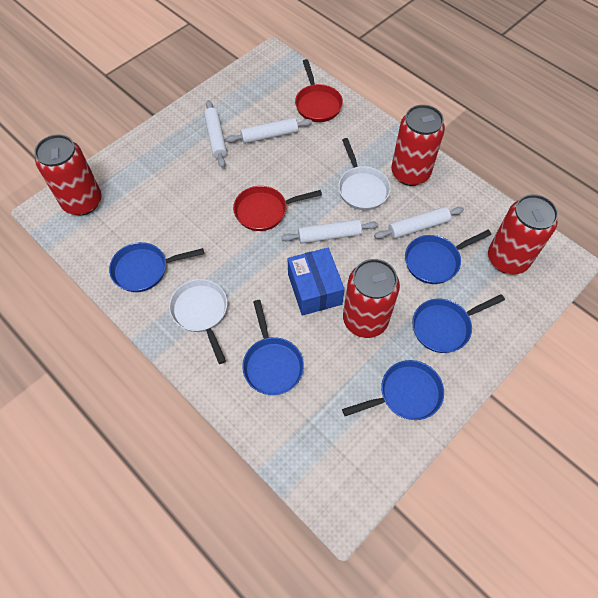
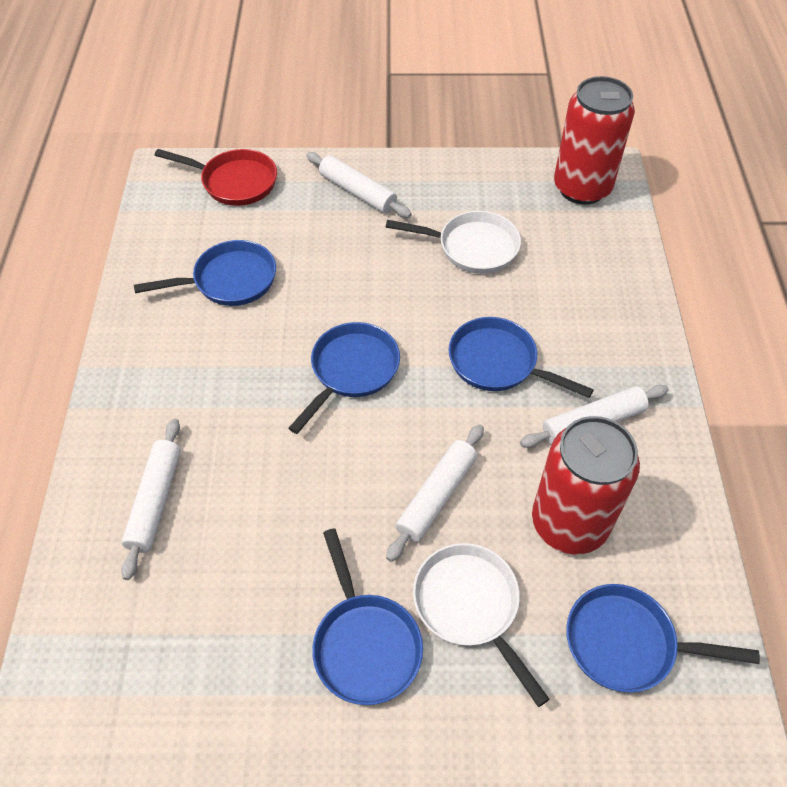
blue box: 1 -> 0
red can: 4 -> 2
red pan: 2 -> 1

